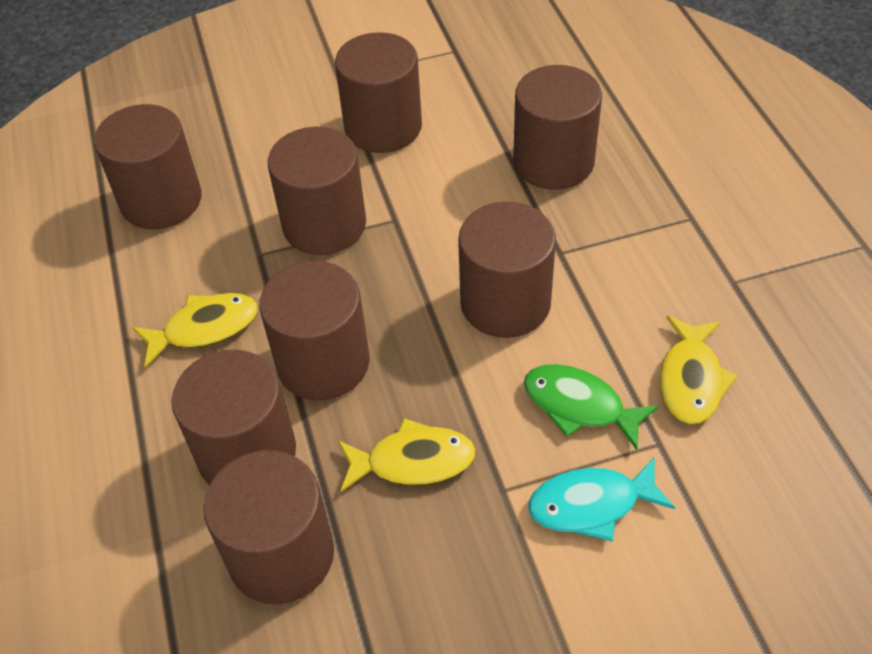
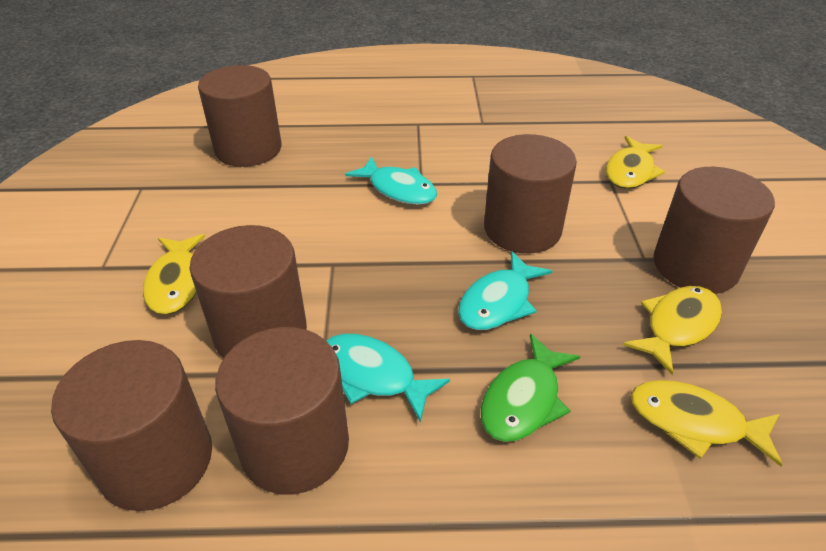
brown cylinder: 8 -> 6
turquoise fish: 1 -> 3
yellow fish: 3 -> 4

